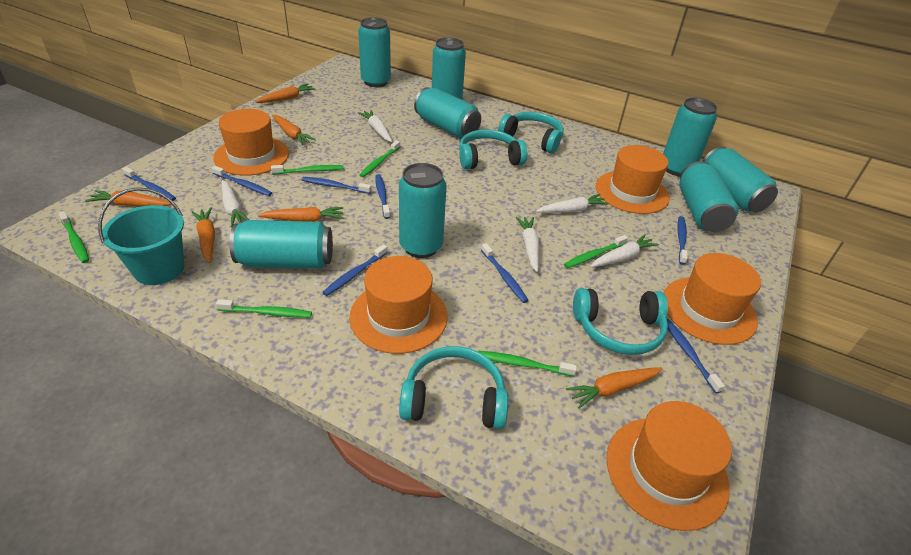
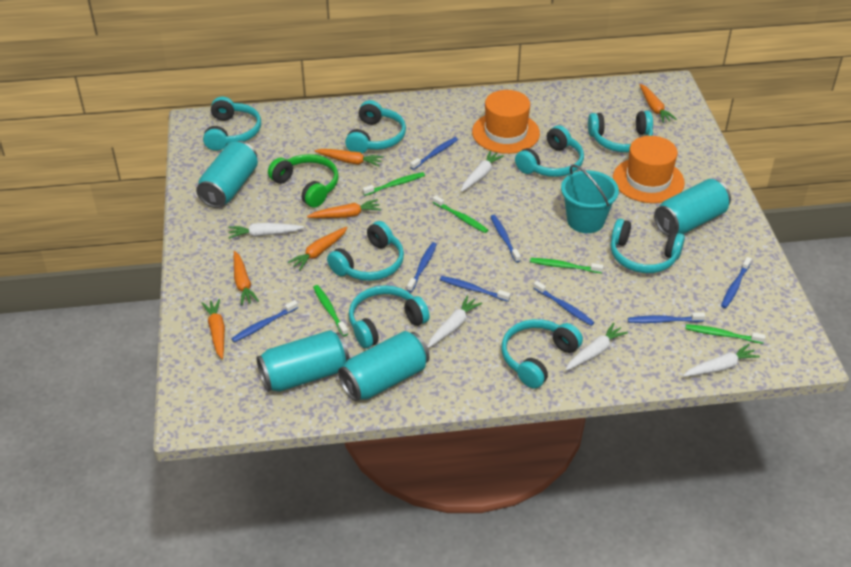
green headphones: 0 -> 1
green toothbrush: 6 -> 5
orange hat: 5 -> 2
turquoise can: 8 -> 4
turquoise headphones: 4 -> 8

